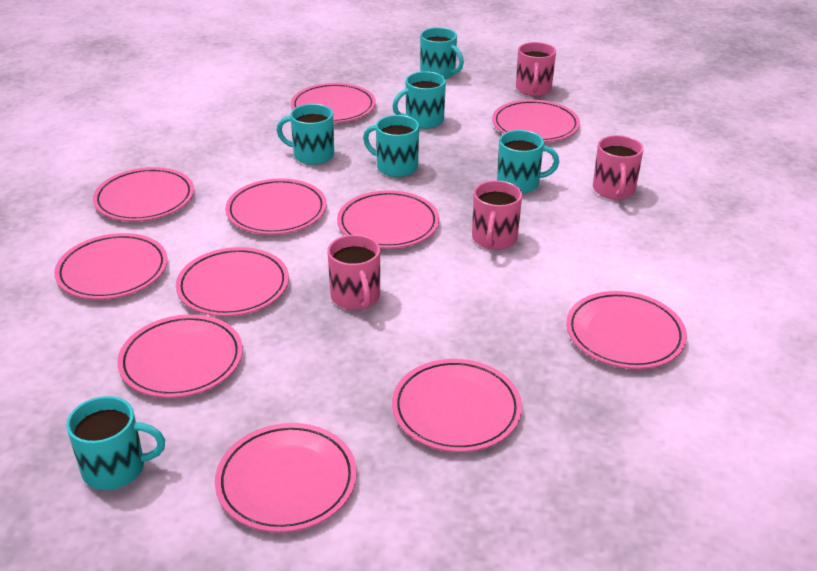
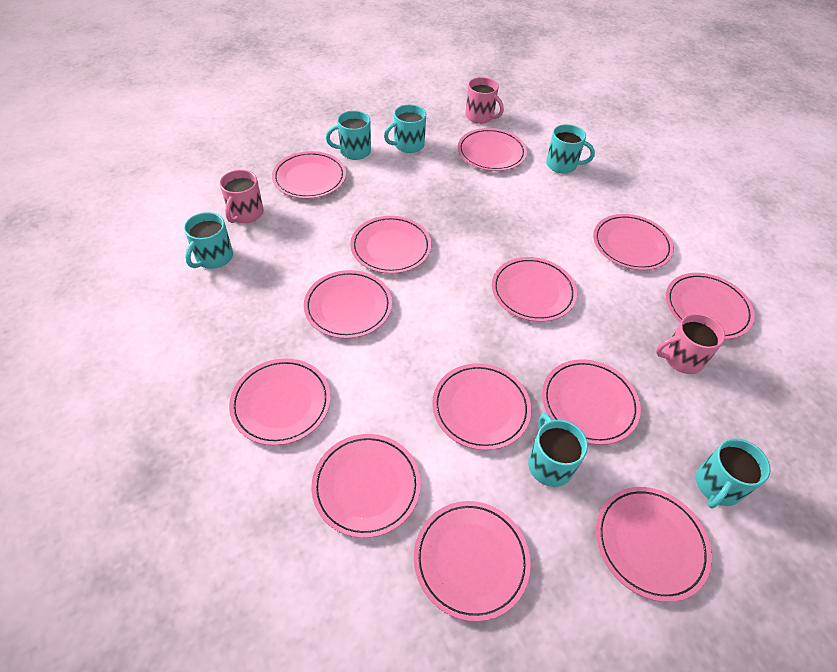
pink mug: 4 -> 3
pink plate: 11 -> 13

